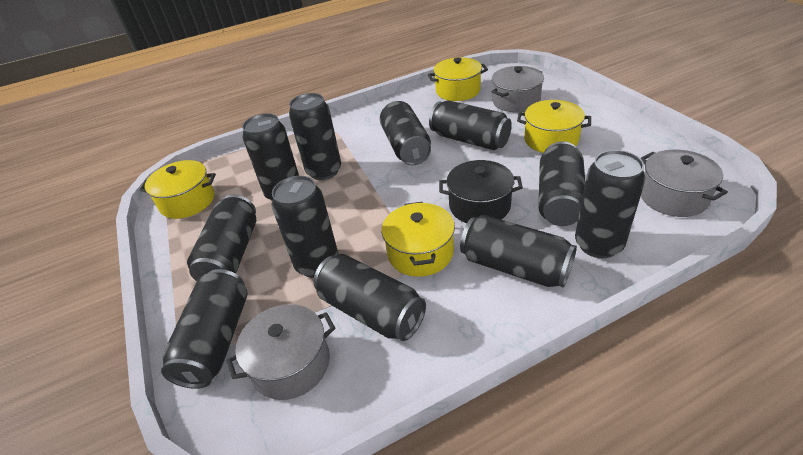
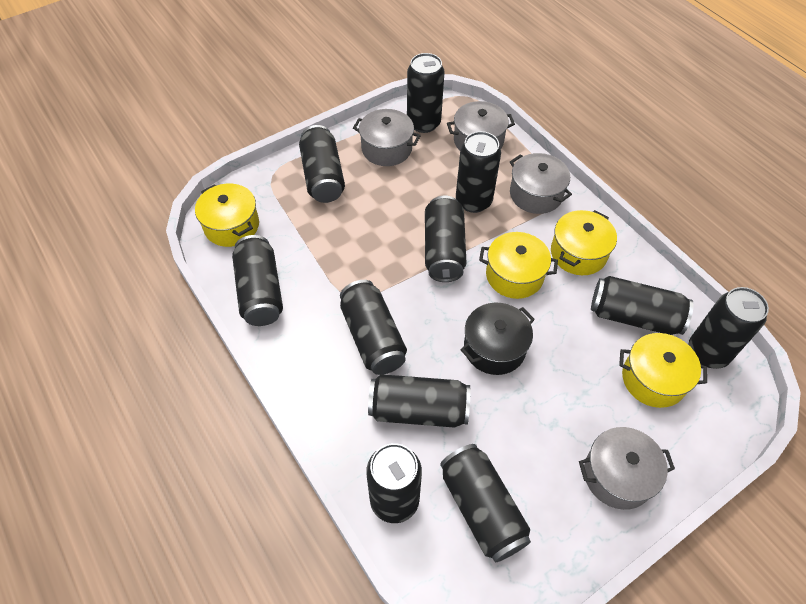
grey pot: 3 -> 4

